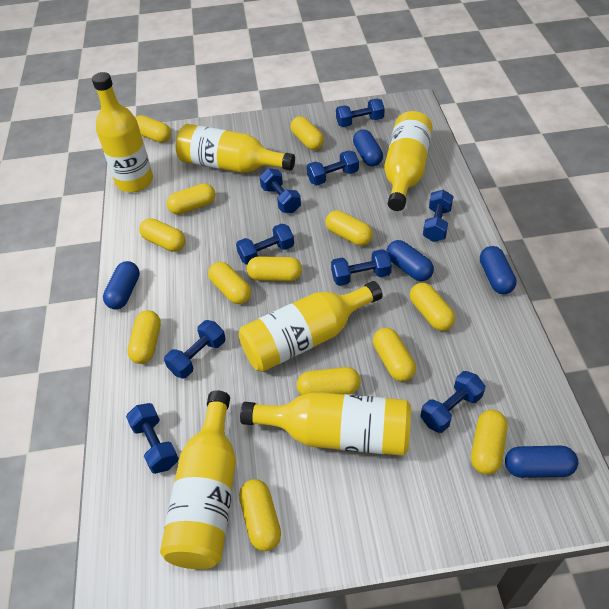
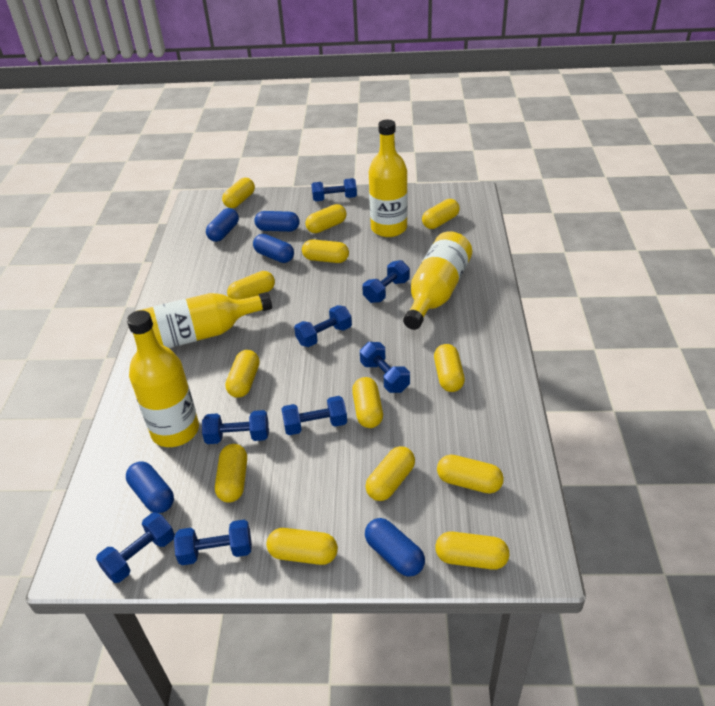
blue dumbbell: 9 -> 8
yellow bottle: 6 -> 4

